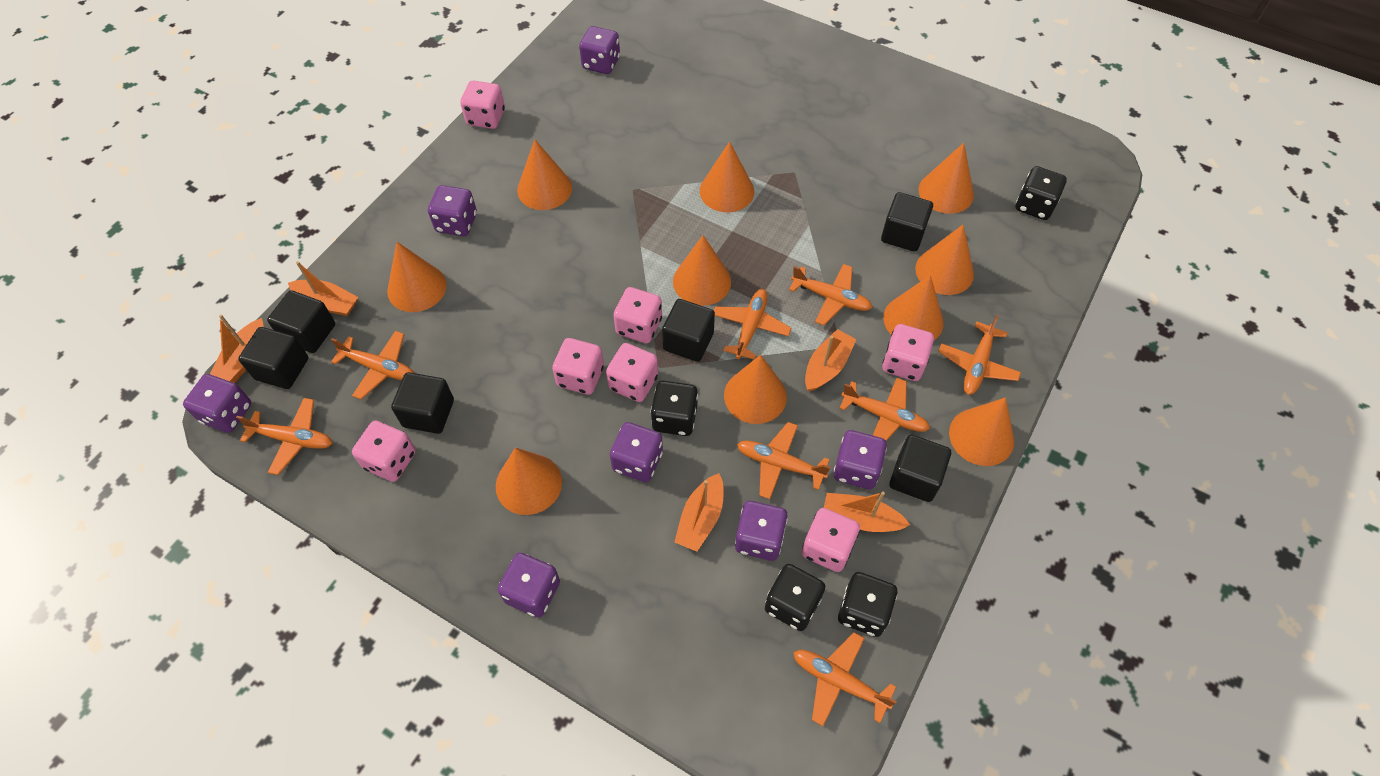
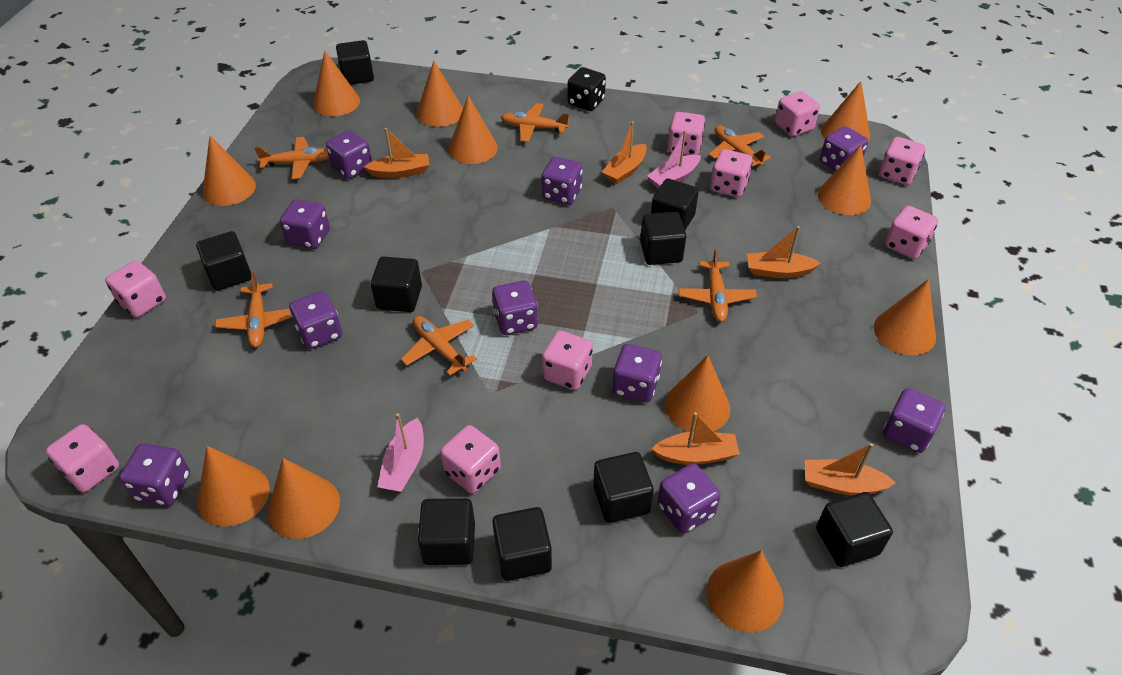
black cube: 6 -> 9
black dice: 4 -> 1
orange cone: 10 -> 11
orange plane: 8 -> 6
pink boat: 0 -> 2
pink dice: 7 -> 9
purple dice: 7 -> 10

